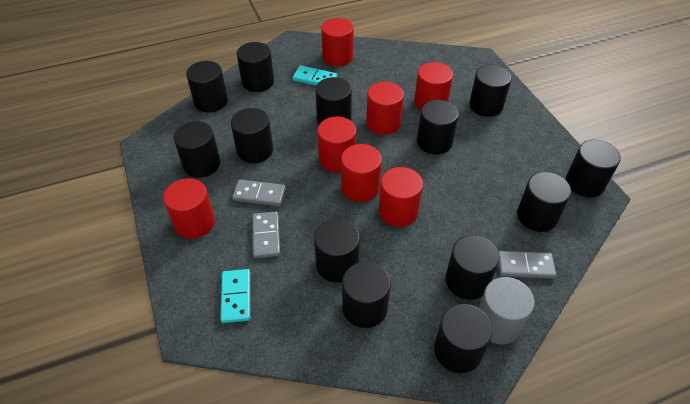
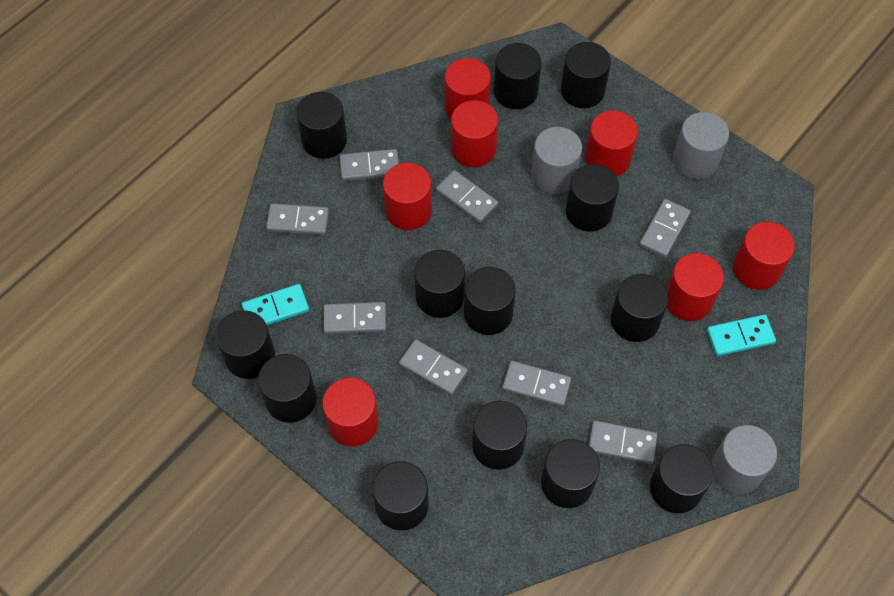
grey cylinder: 1 -> 3
grey domino: 3 -> 8

